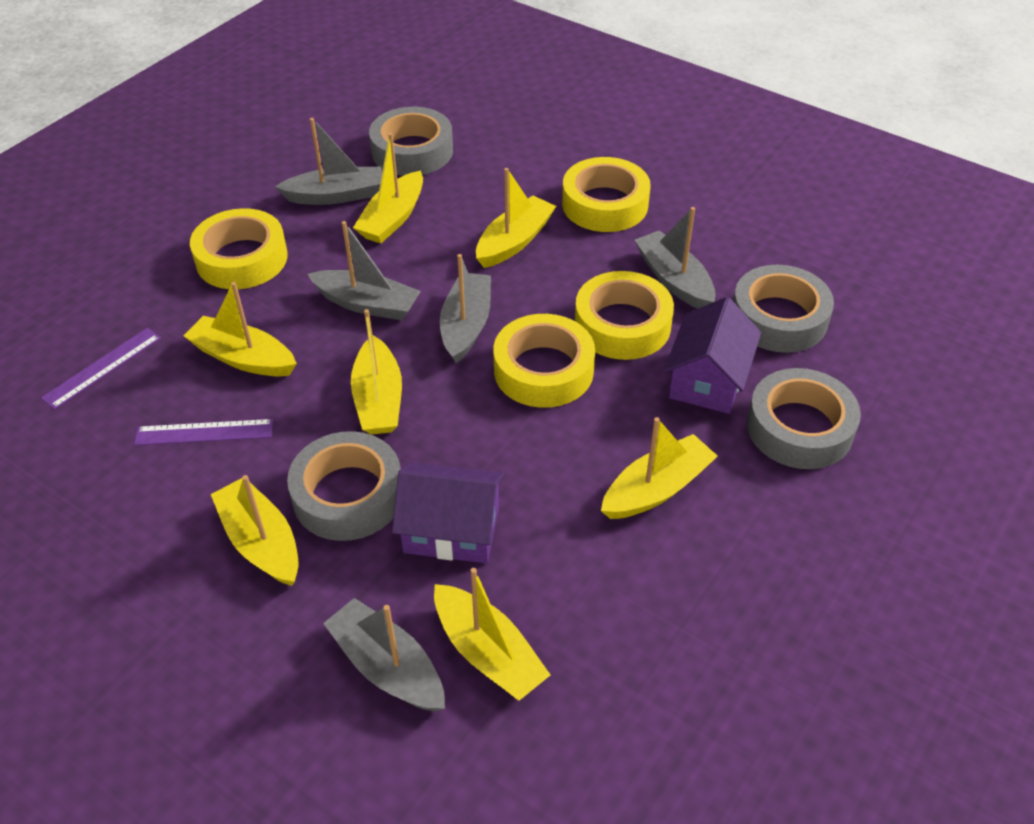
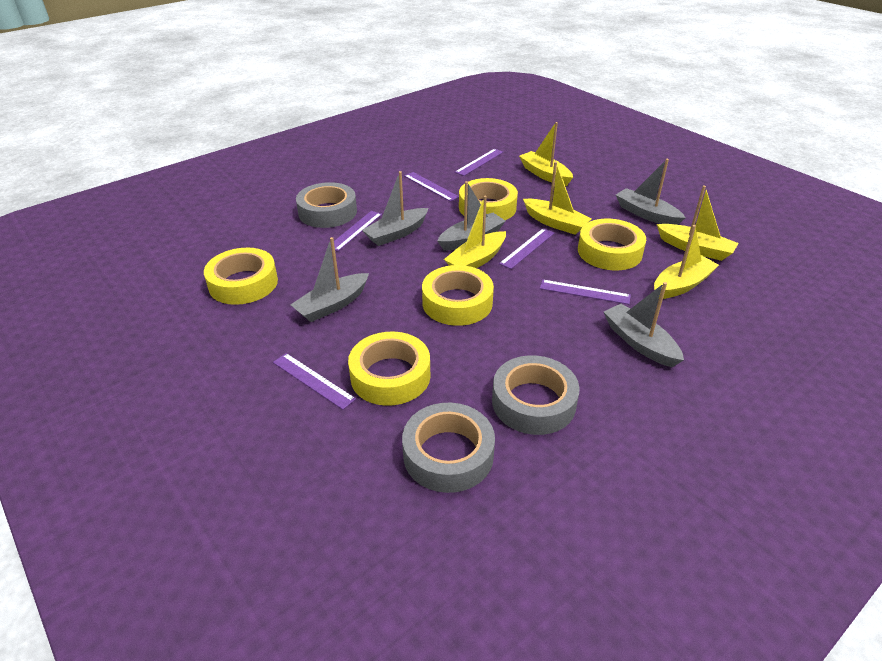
grey tape: 4 -> 3
purple house: 2 -> 0
purple ruler: 2 -> 6
yellow boat: 7 -> 5
yellow tape: 4 -> 5

